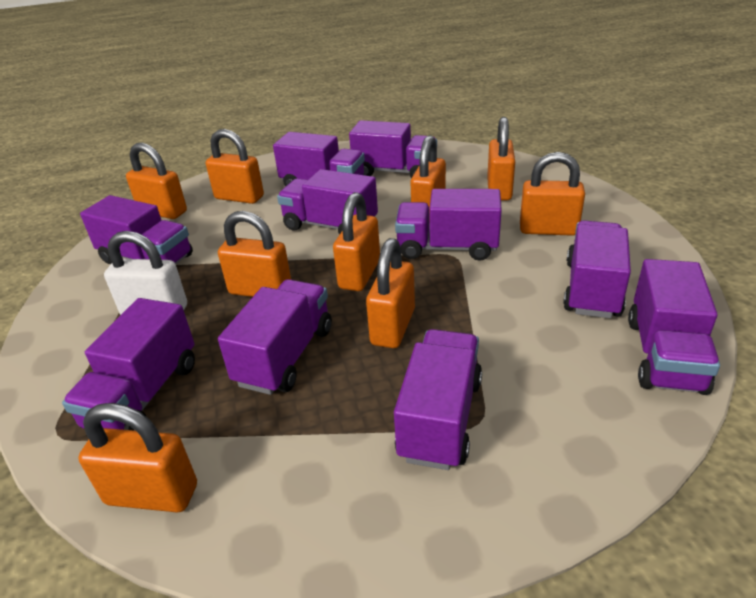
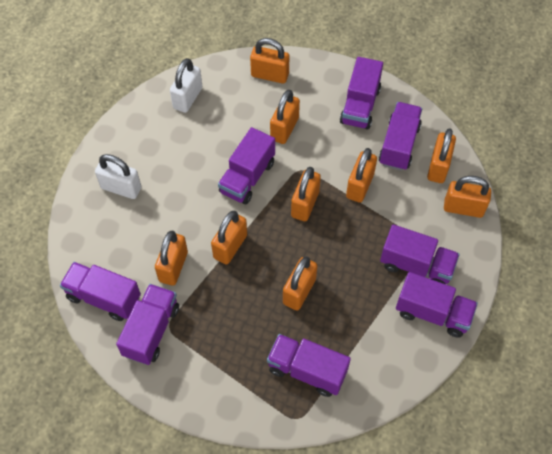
purple truck: 10 -> 8
white padlock: 1 -> 2

